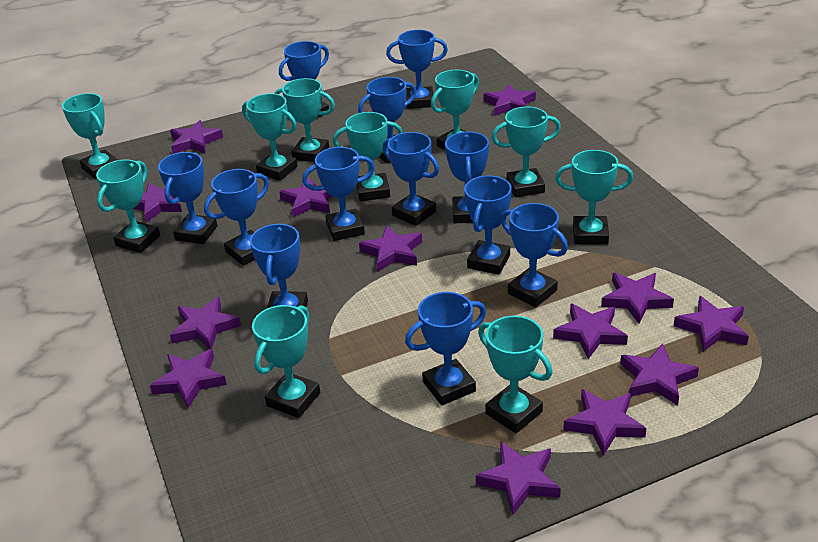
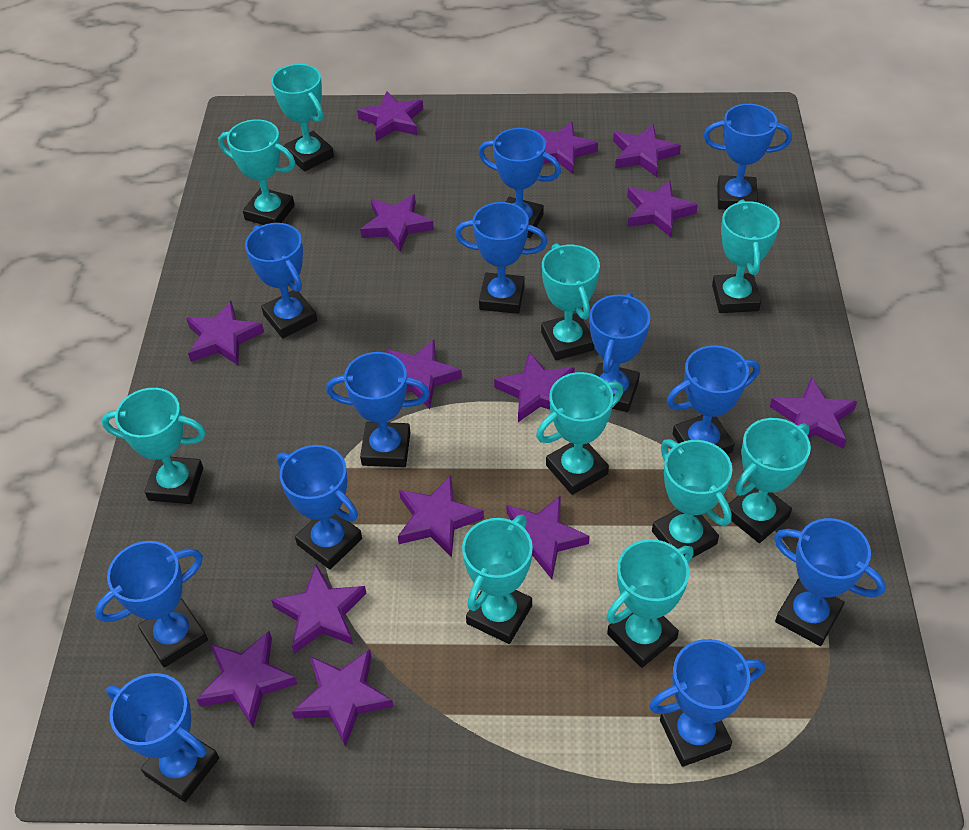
purple star: 13 -> 14

